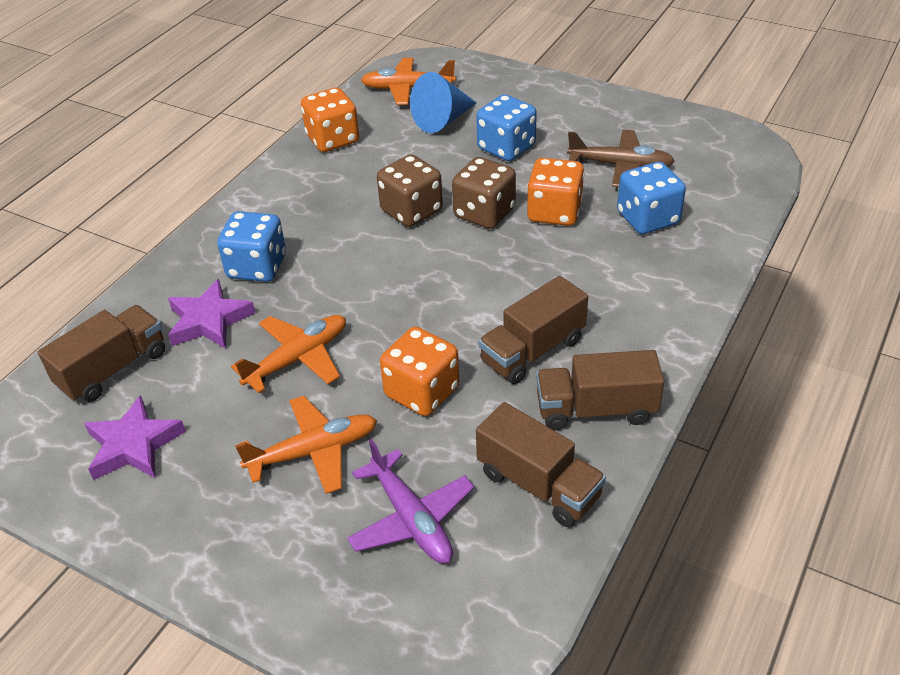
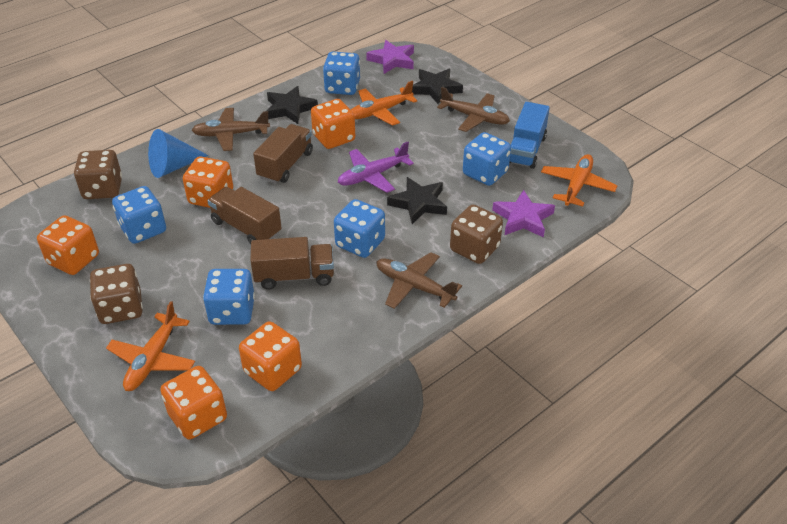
black star: 0 -> 3
blue dice: 3 -> 5
blue truck: 0 -> 1
brown dice: 2 -> 3
brown plane: 1 -> 3
brown truck: 4 -> 3
orange dice: 3 -> 5

